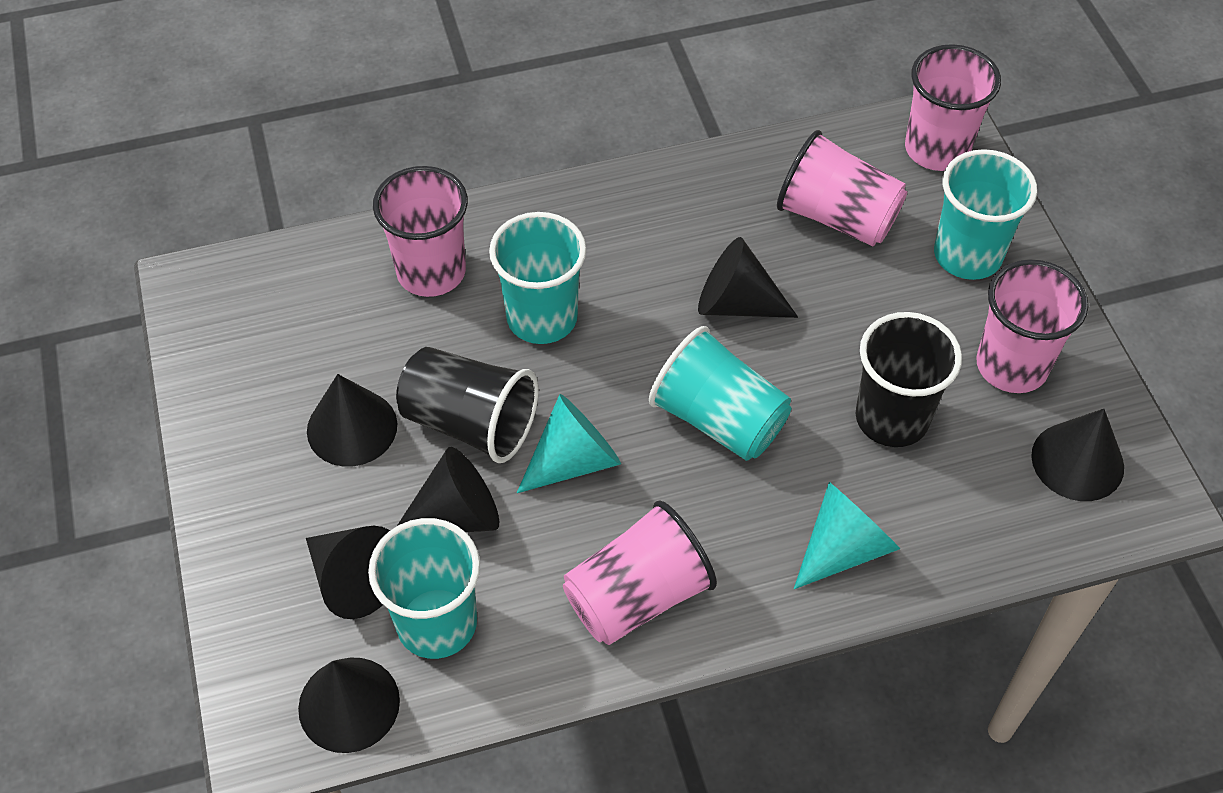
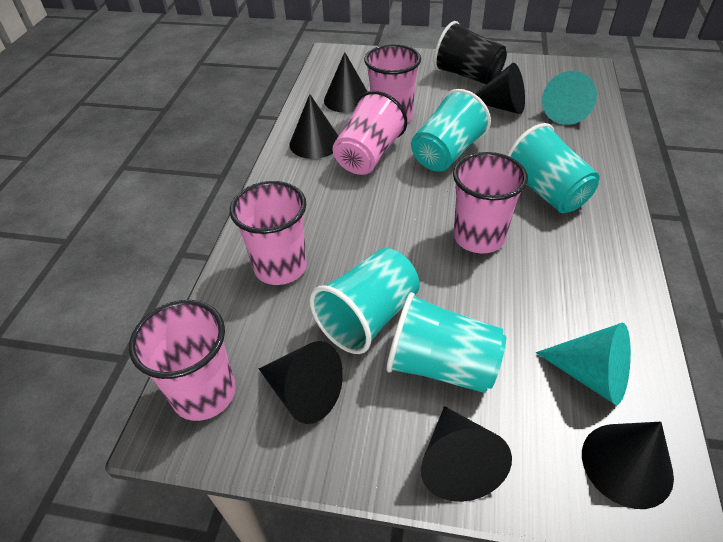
black cup: 2 -> 1

